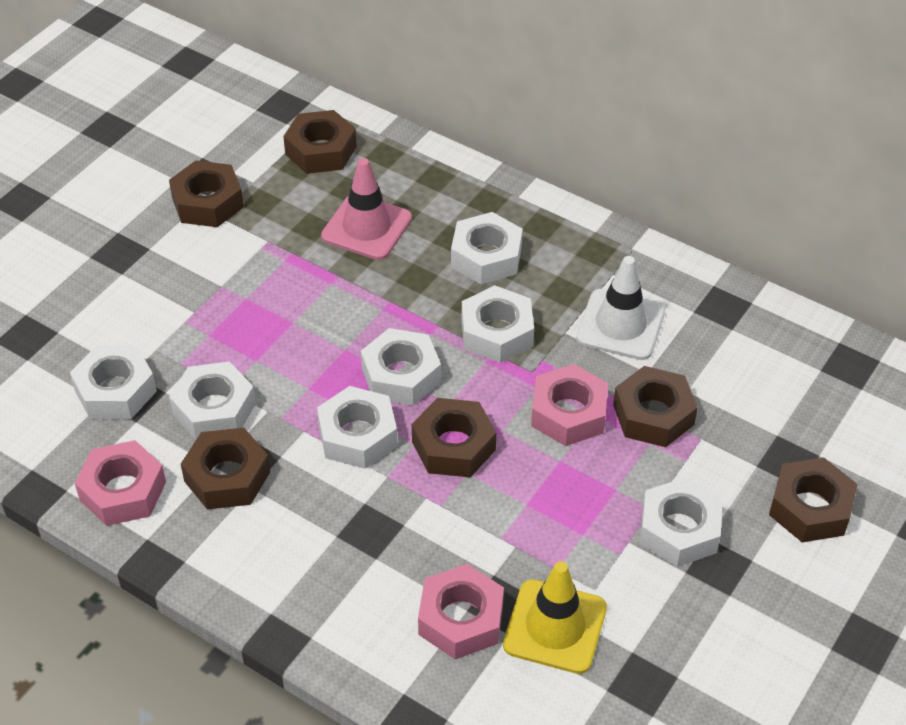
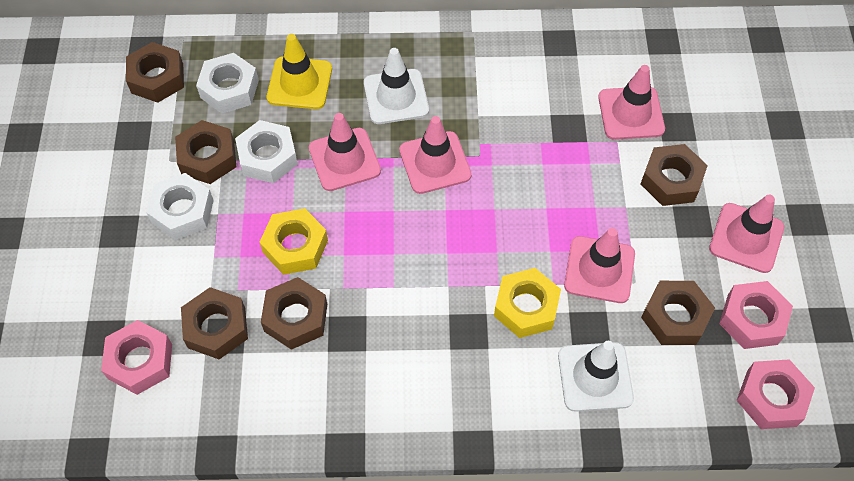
pink traffic cone: 1 -> 5
white nut: 7 -> 3
white traffic cone: 1 -> 2
yellow nut: 0 -> 2

